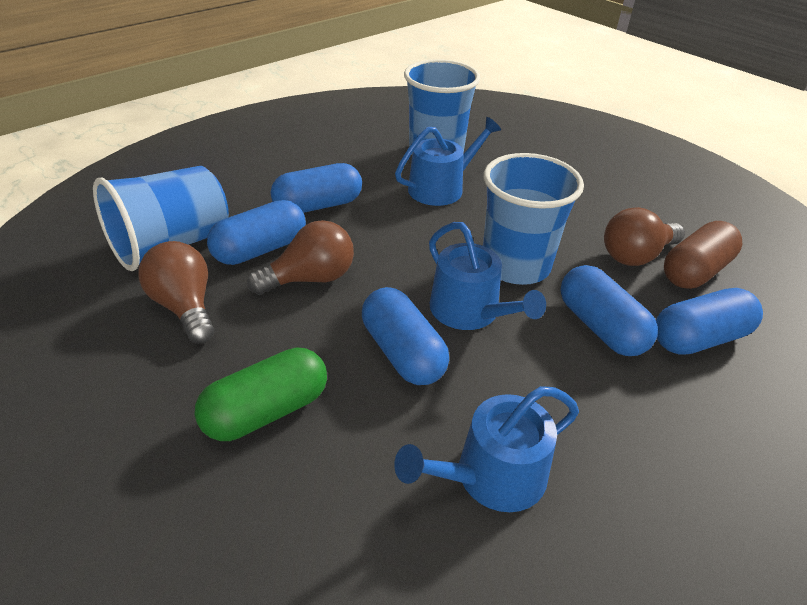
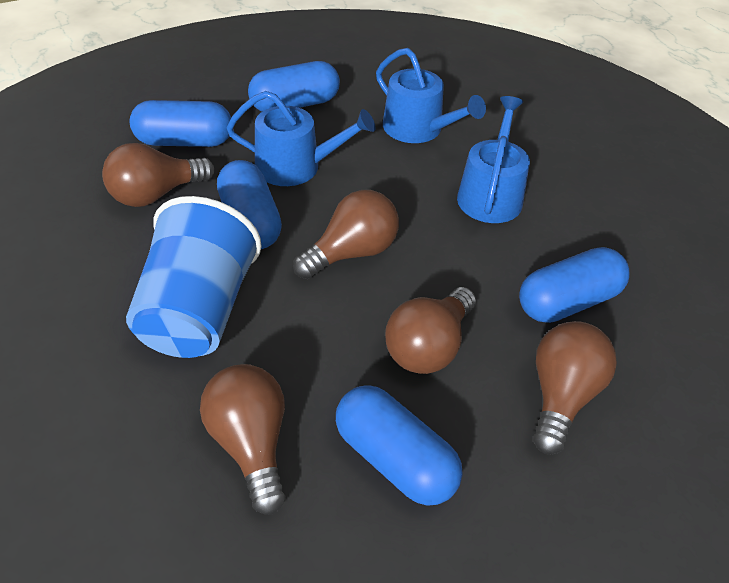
blue cup: 3 -> 1
brown capsule: 1 -> 0
brown light bulb: 3 -> 5
green capsule: 1 -> 0

